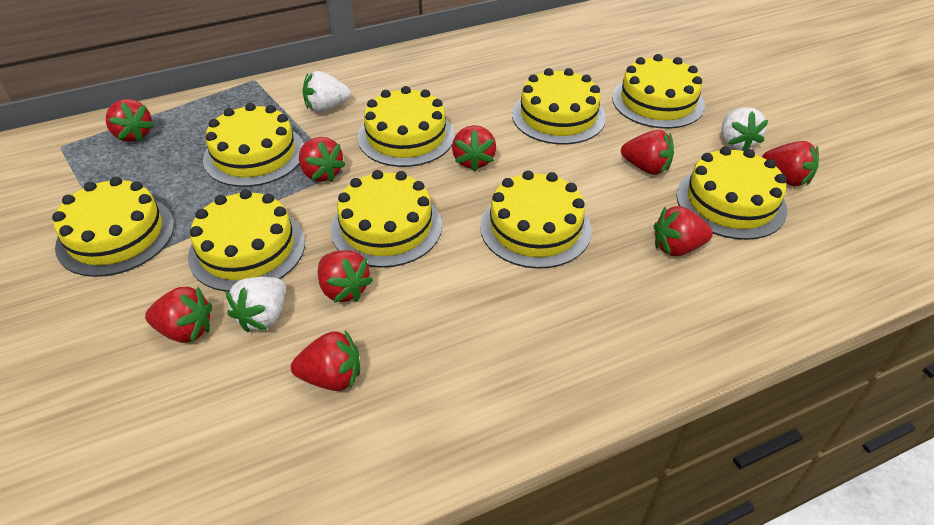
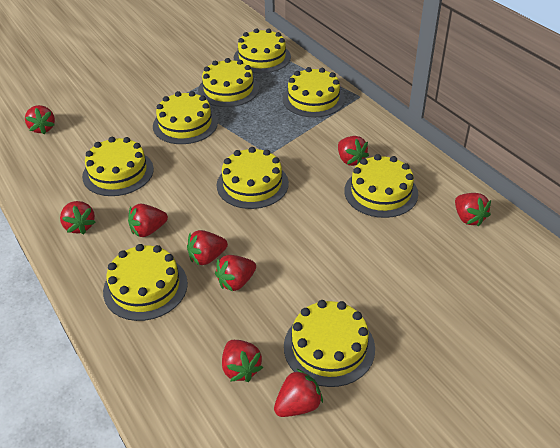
white strawberry: 3 -> 0

